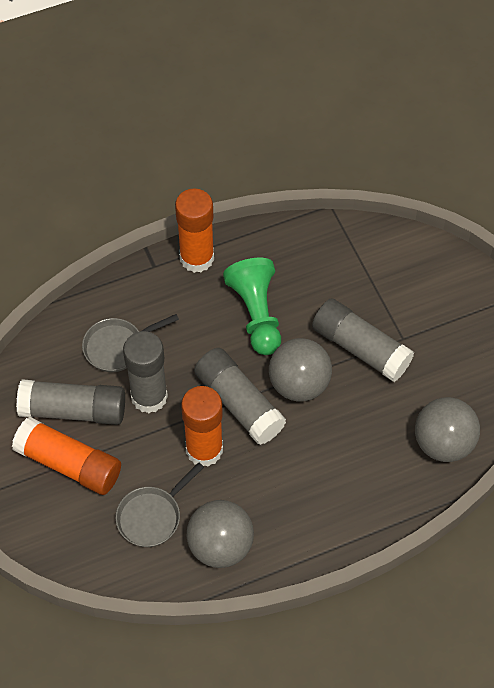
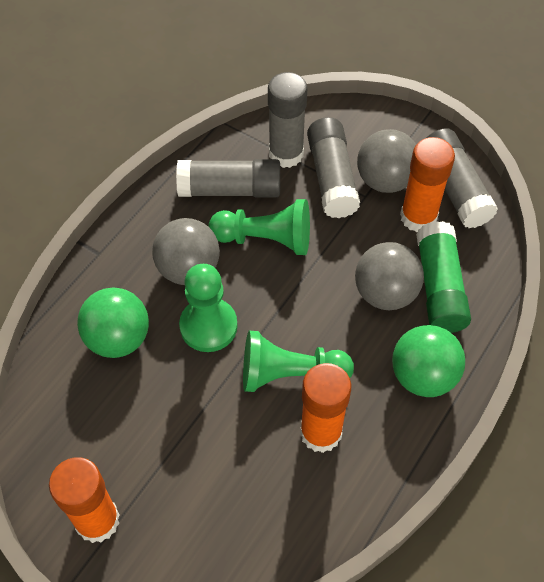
green ball: 0 -> 2
green glue stick: 0 -> 1
green pawn: 1 -> 3
grey pan: 2 -> 0

